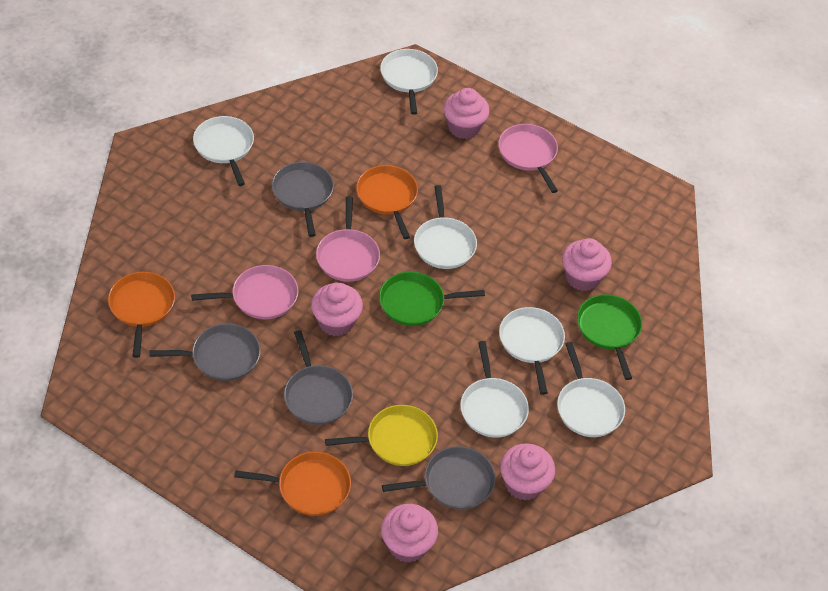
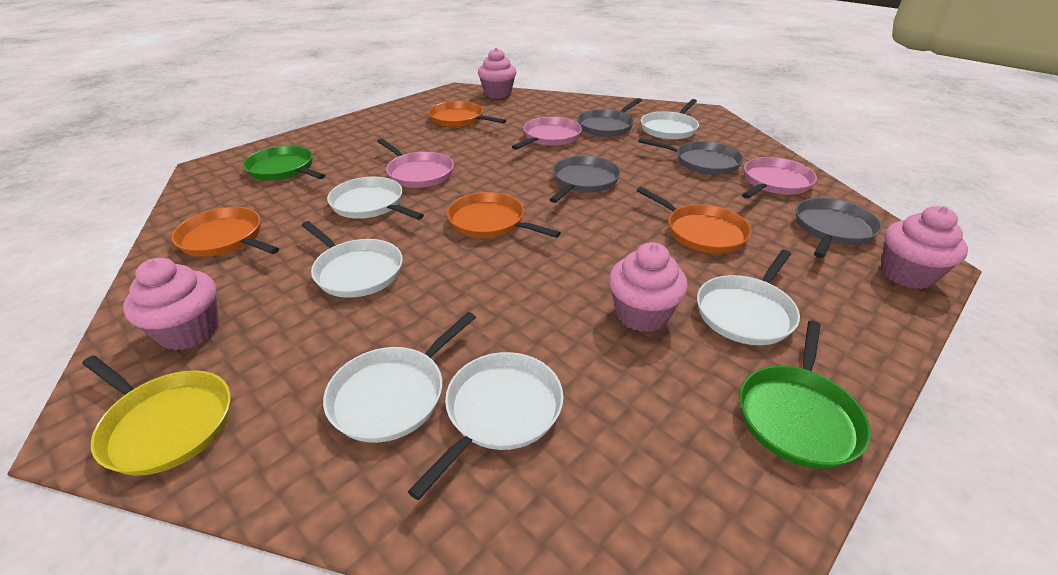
orange pan: 3 -> 4
pink cupcake: 5 -> 4

